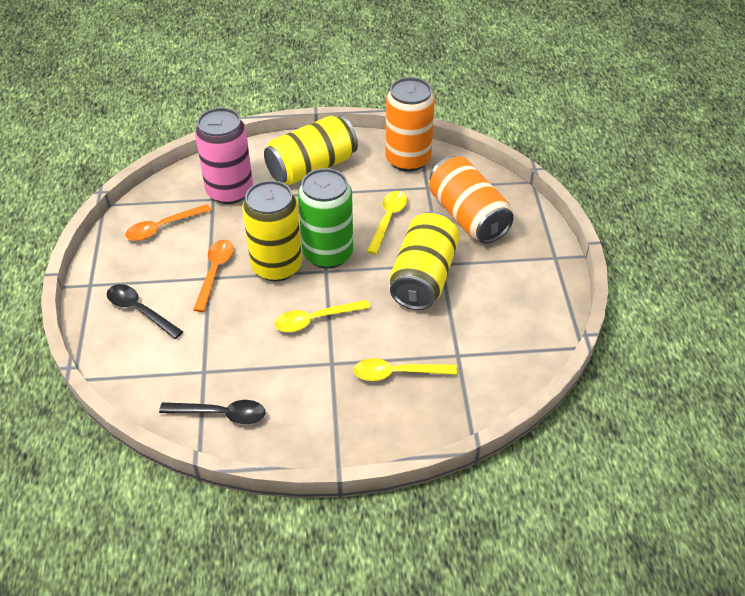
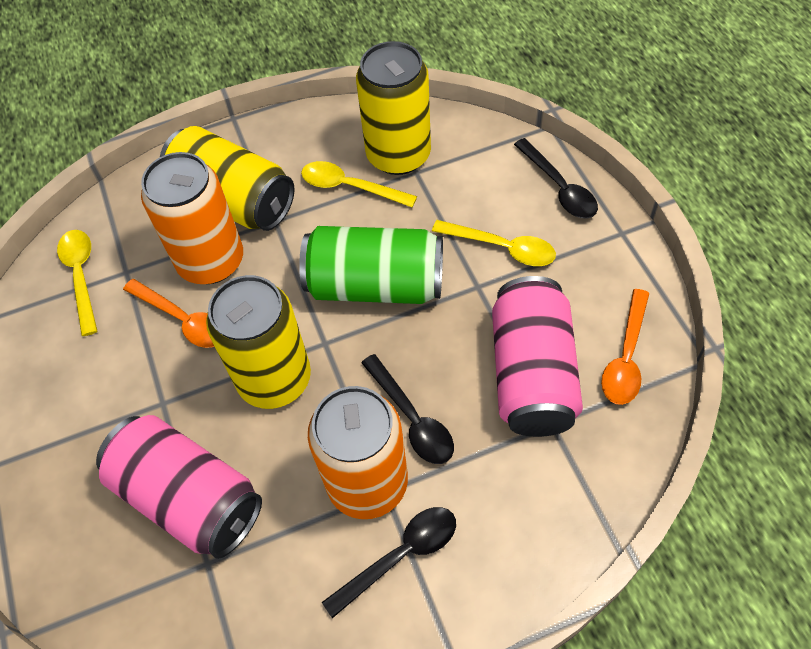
black spoon: 2 -> 3
pink can: 1 -> 2

